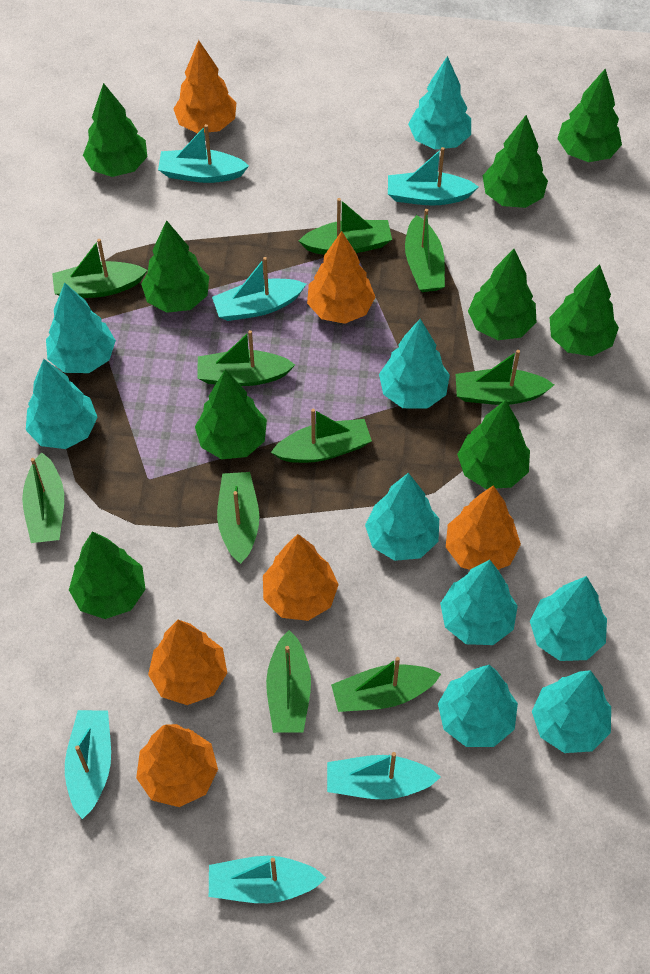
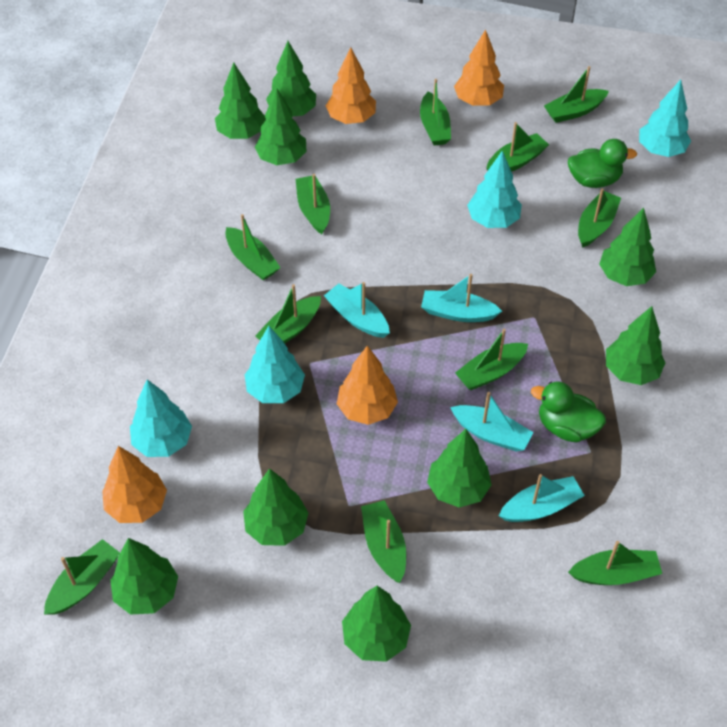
green boat: 10 -> 11
green duck: 0 -> 2
orange tree: 6 -> 4
turquoise boat: 6 -> 4
turquoise tree: 9 -> 4

